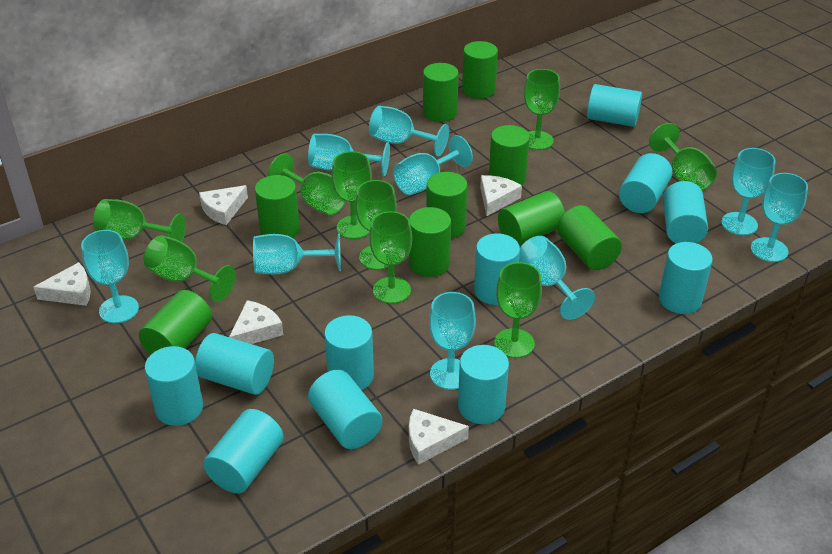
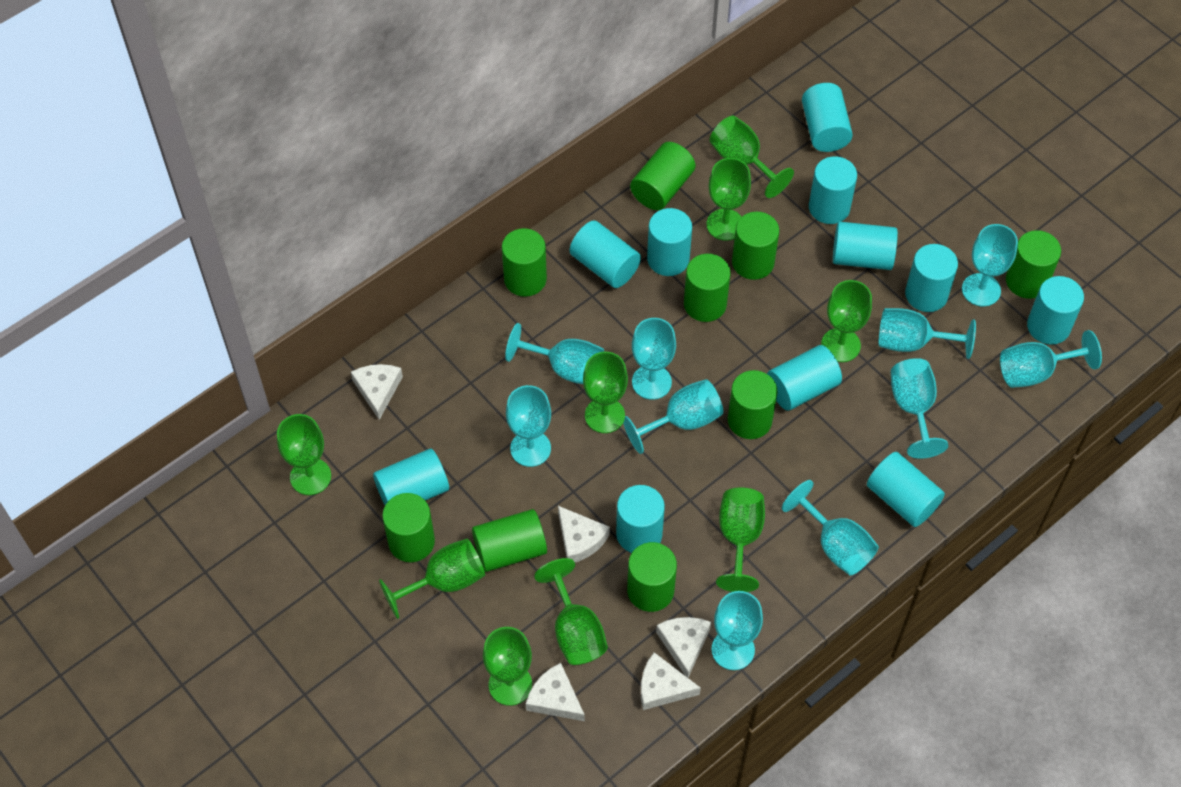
turquoise goblet: 9 -> 10

